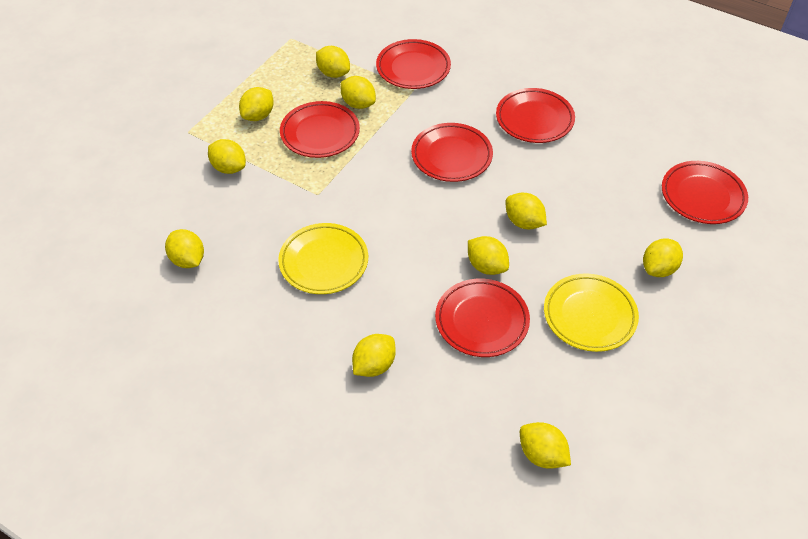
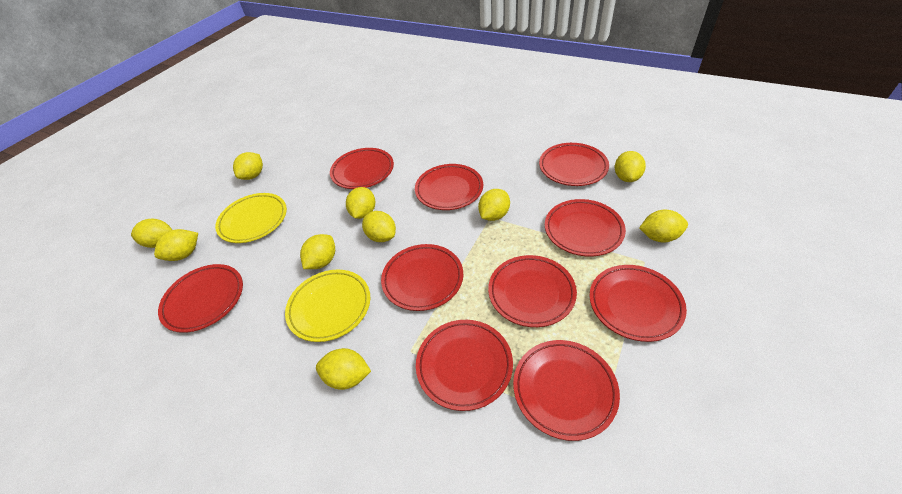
red plate: 6 -> 10

